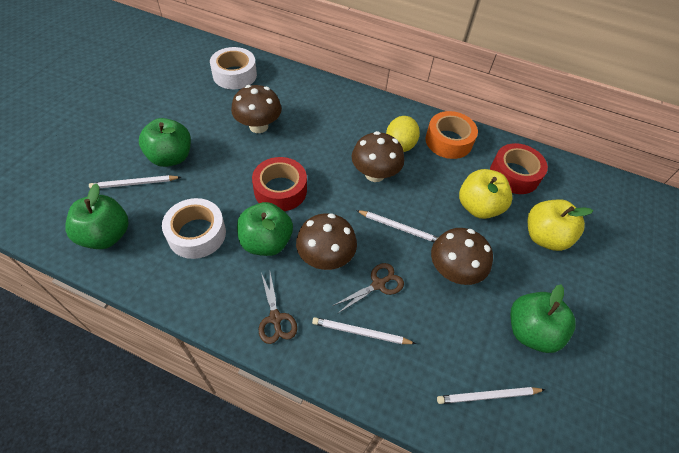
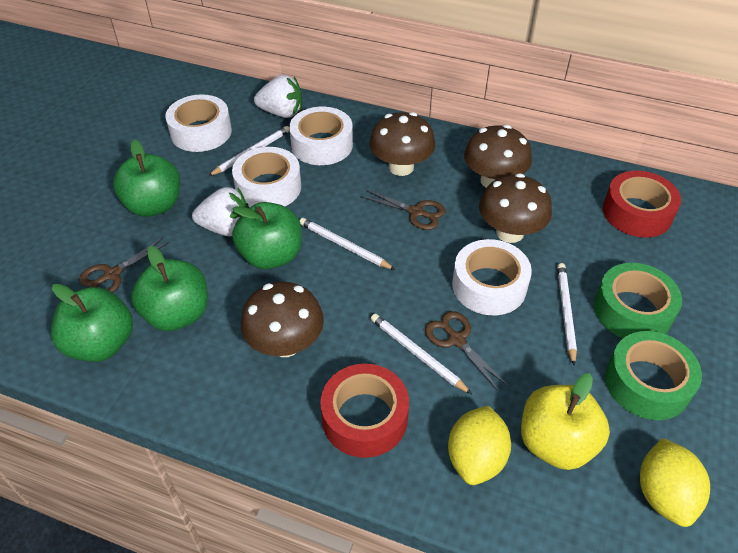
brown scissors: 2 -> 3
green tape: 0 -> 2
orange tape: 1 -> 0
white strawberry: 0 -> 2
white tape: 2 -> 4
yellow apple: 2 -> 1
yellow lemon: 1 -> 2

